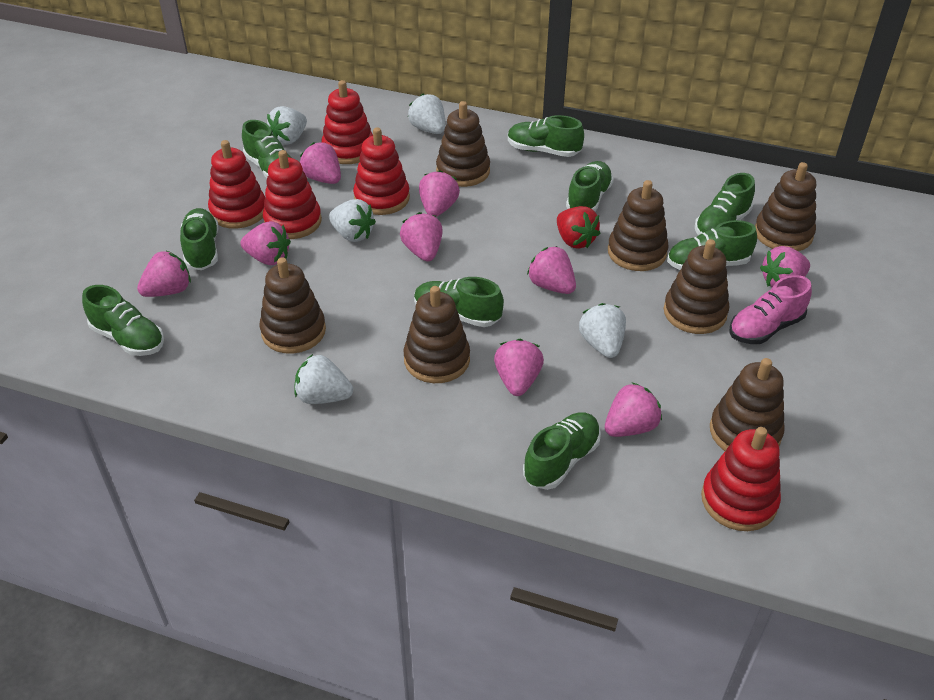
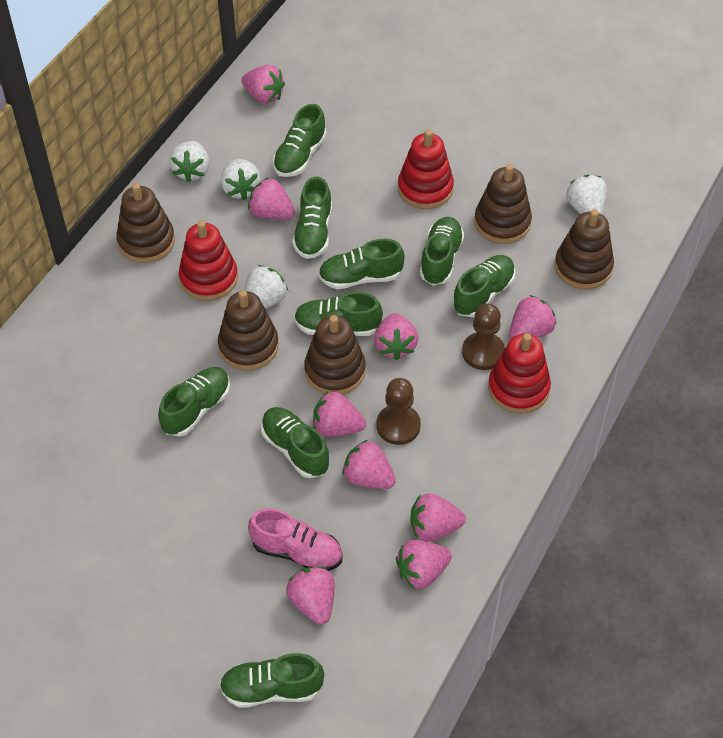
brown pawn: 0 -> 2
brown stacking toy: 7 -> 5
red stacking toy: 5 -> 3
red strawberry: 1 -> 0
white strawberry: 5 -> 4

